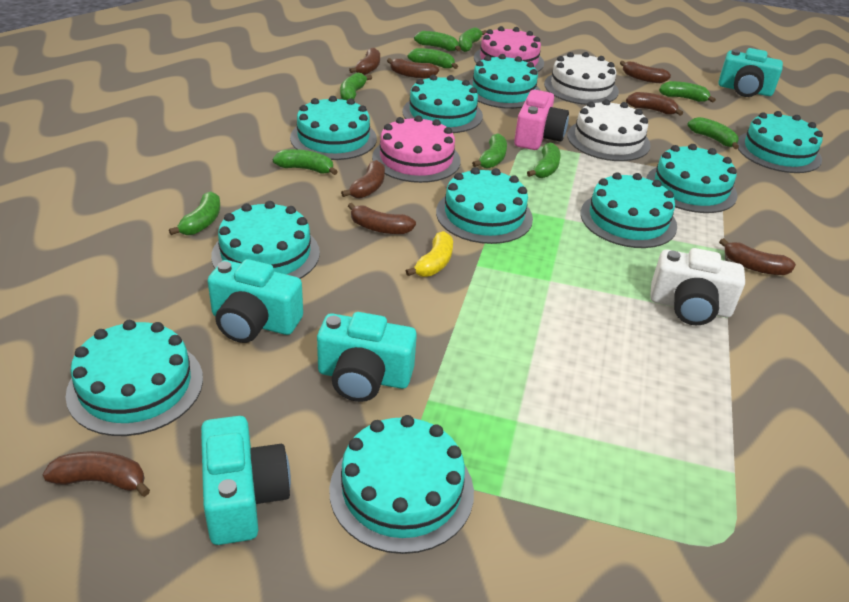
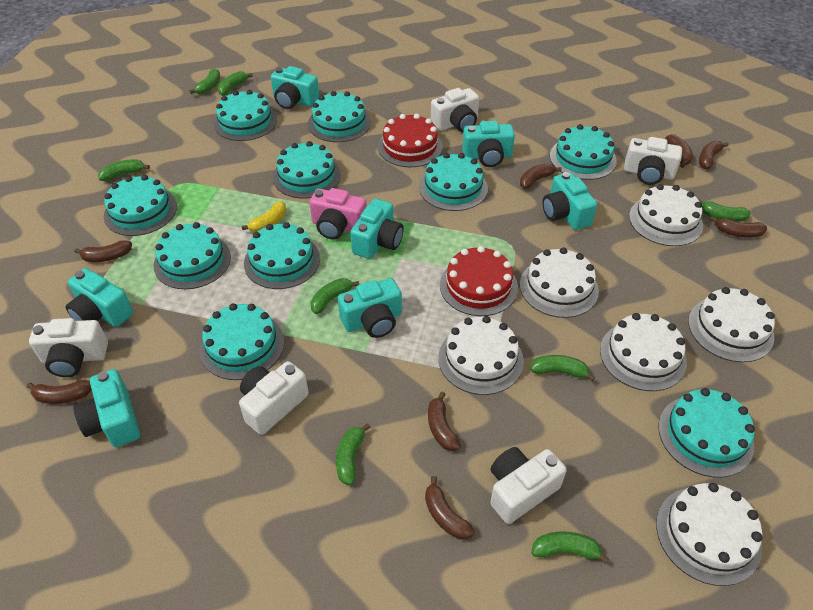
green banana: 10 -> 8
pink cake: 2 -> 0
red cake: 0 -> 2
turquoise camera: 4 -> 7
white cake: 2 -> 6
white camera: 1 -> 5

